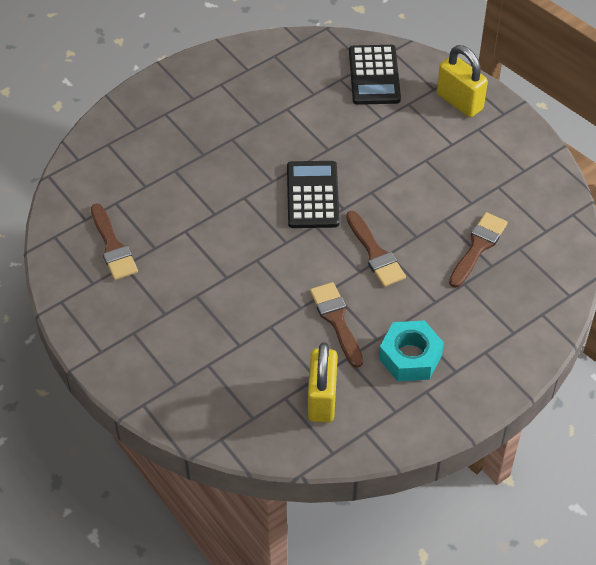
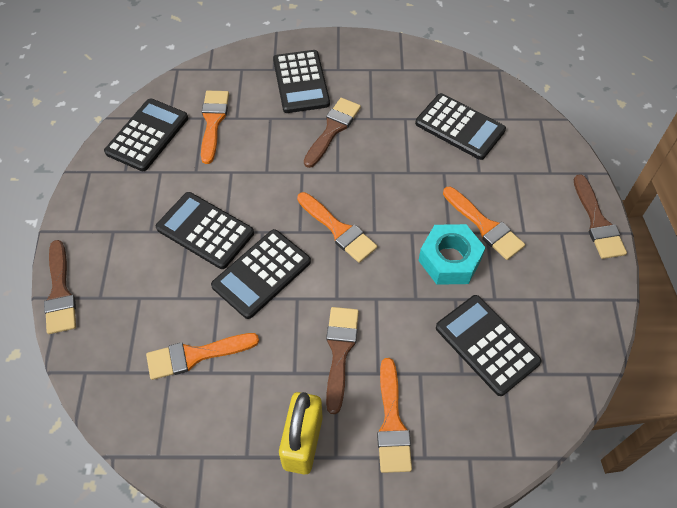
black calculator: 2 -> 6
orange brush: 0 -> 5
yellow padlock: 2 -> 1

